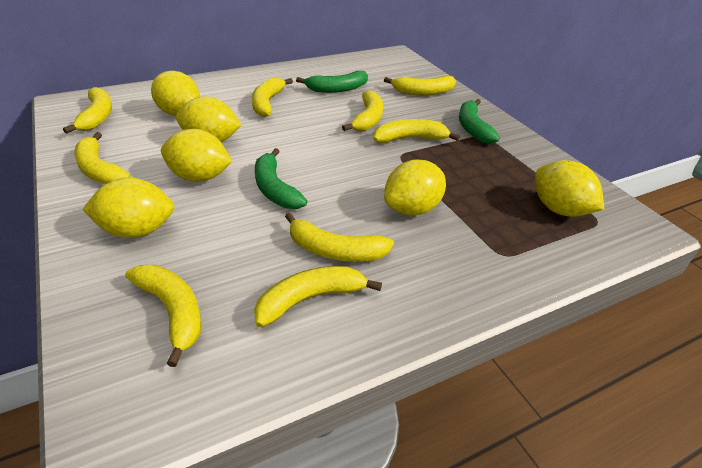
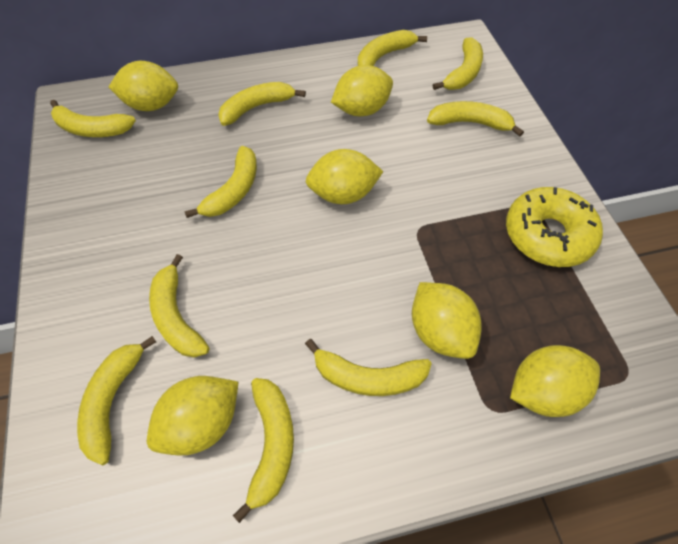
green banana: 3 -> 0
yellow banana: 9 -> 10
yellow donut: 0 -> 1

